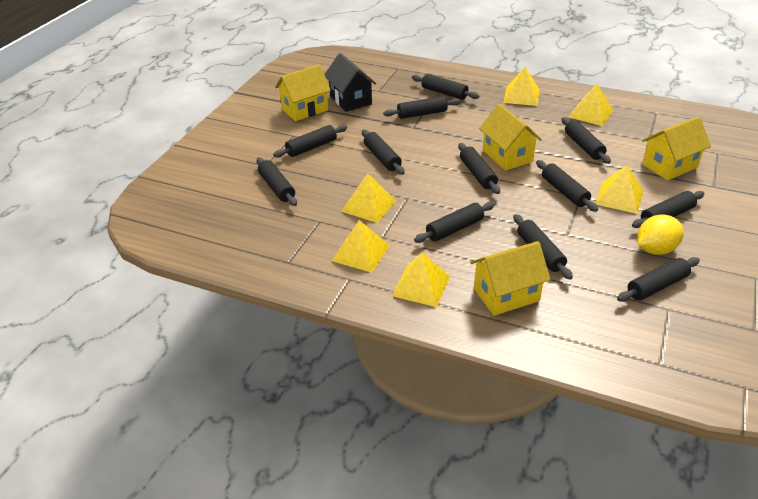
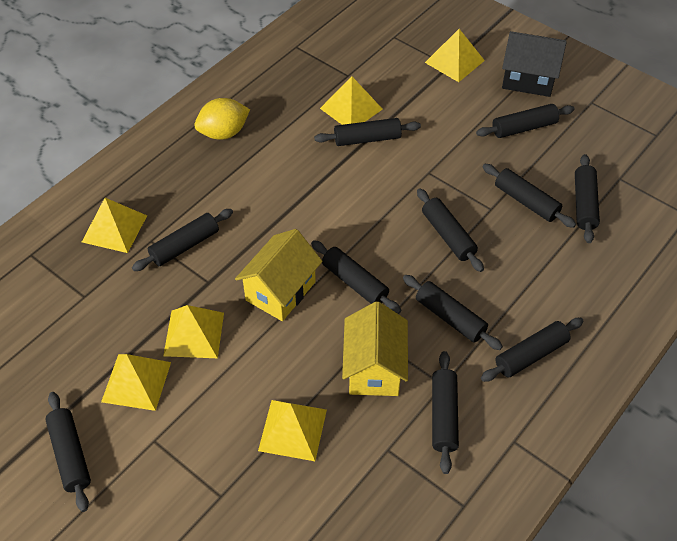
black rolling pin: 12 -> 11
yellow house: 4 -> 2

